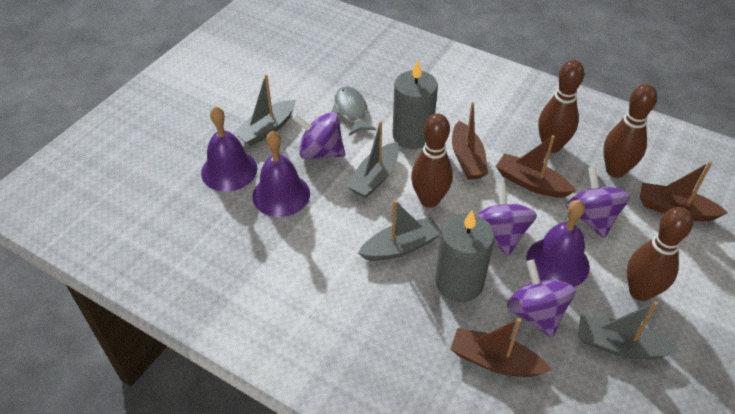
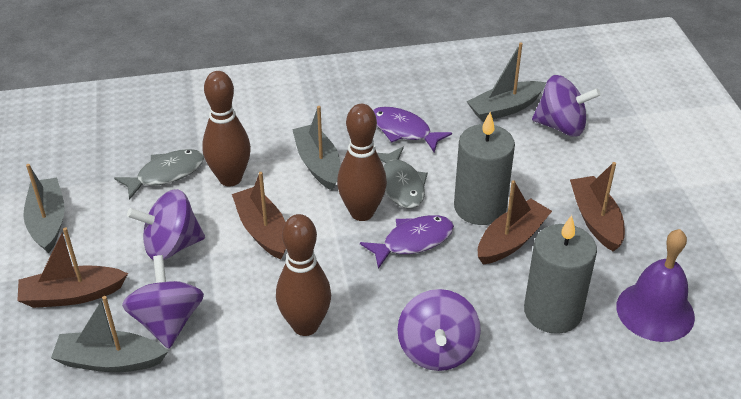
brown bowling pin: 4 -> 3
grey fish: 1 -> 2
purple bell: 3 -> 1
purple fish: 0 -> 2

